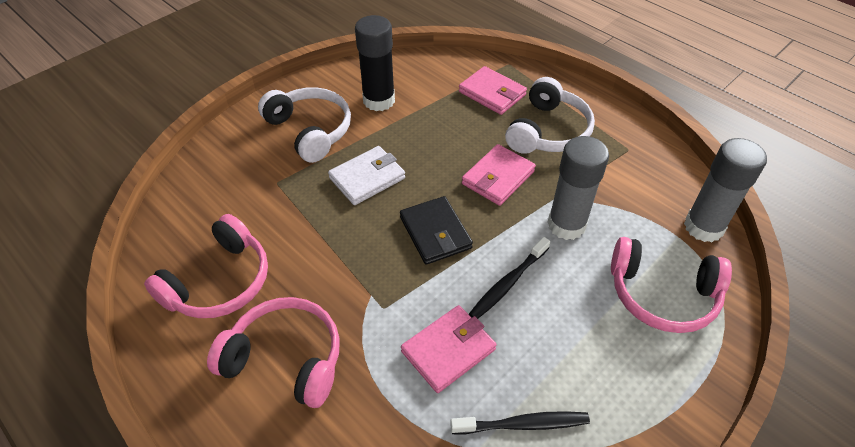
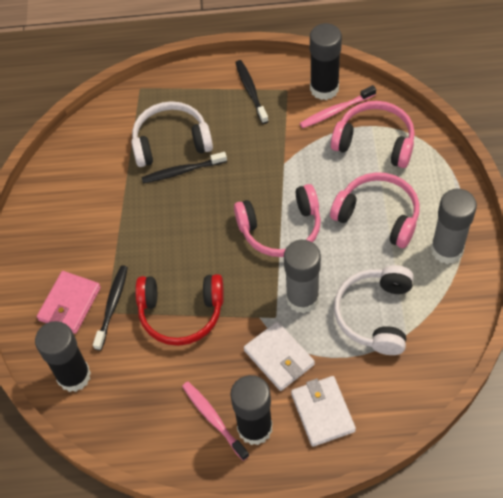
black glue stick: 1 -> 3
black toothbrush: 2 -> 3
black wallet: 1 -> 0
pink toothbrush: 0 -> 2
pink wallet: 3 -> 1
red headphones: 0 -> 1
white wallet: 1 -> 2

